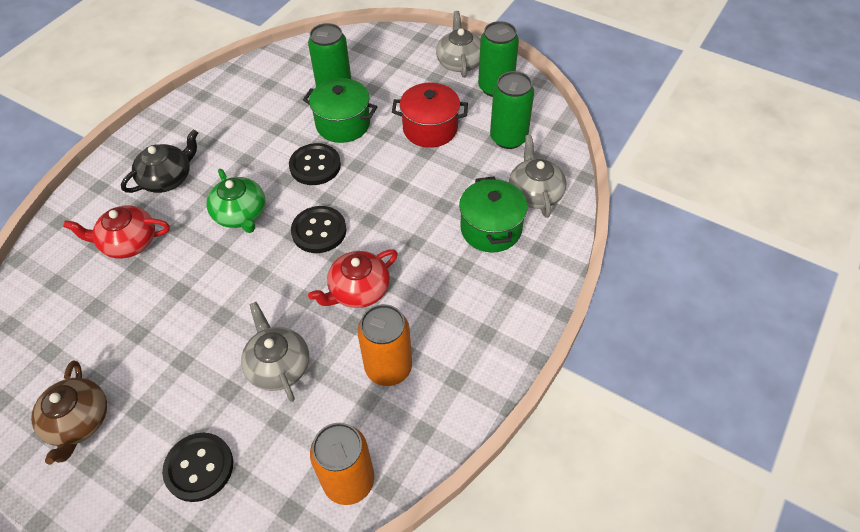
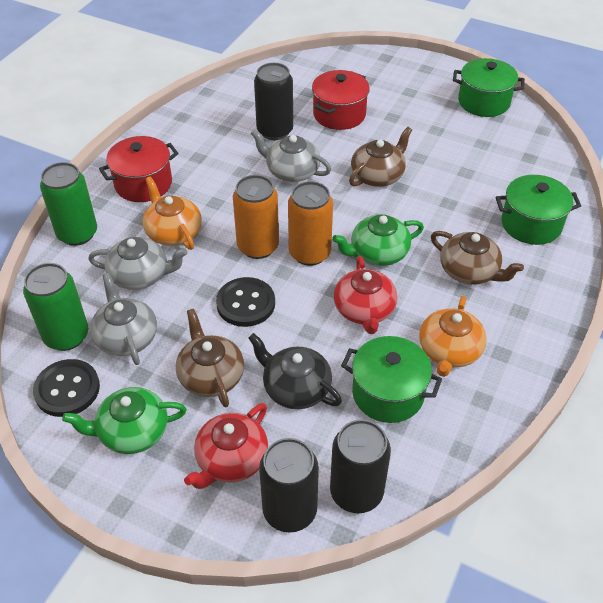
black button: 3 -> 2
black can: 0 -> 3
brown teapot: 1 -> 3
green can: 3 -> 2
green pot: 2 -> 3
green teapot: 1 -> 2
orange teapot: 0 -> 2
red pot: 1 -> 2

